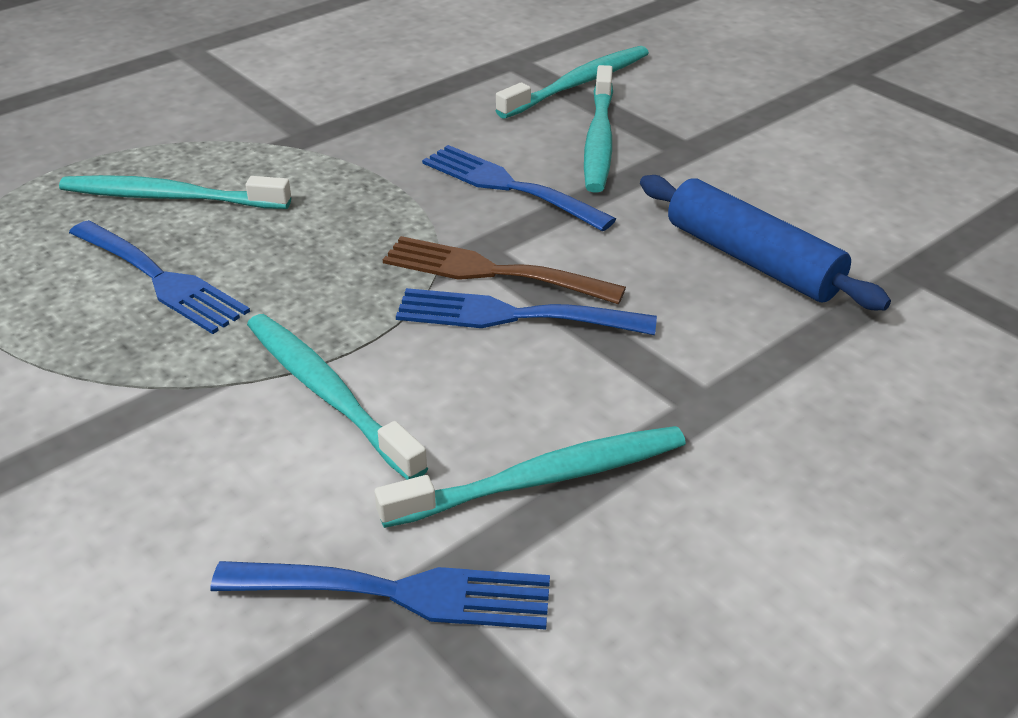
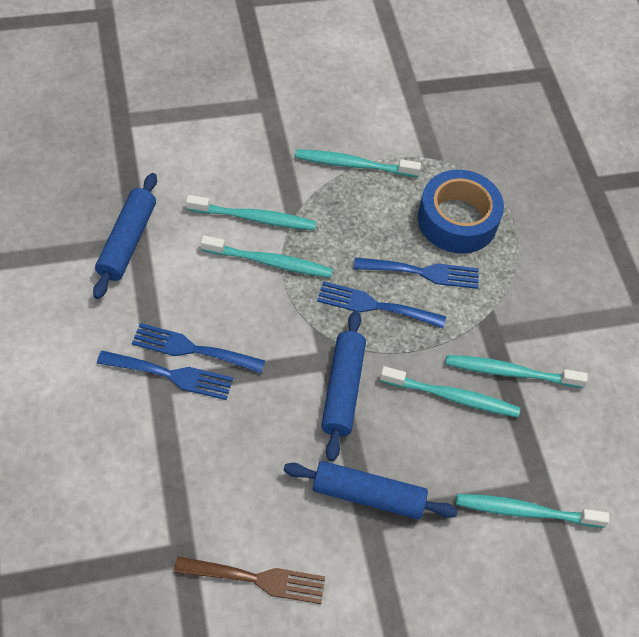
blue rolling pin: 1 -> 3
blue tape: 0 -> 1
turquoise toothbrush: 5 -> 6

